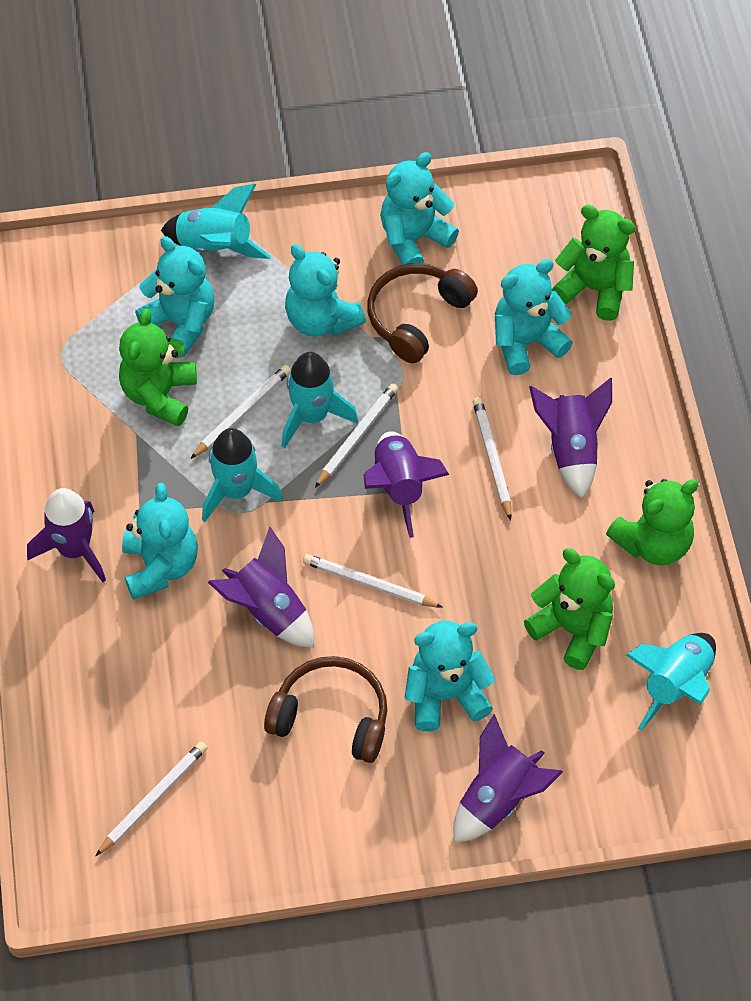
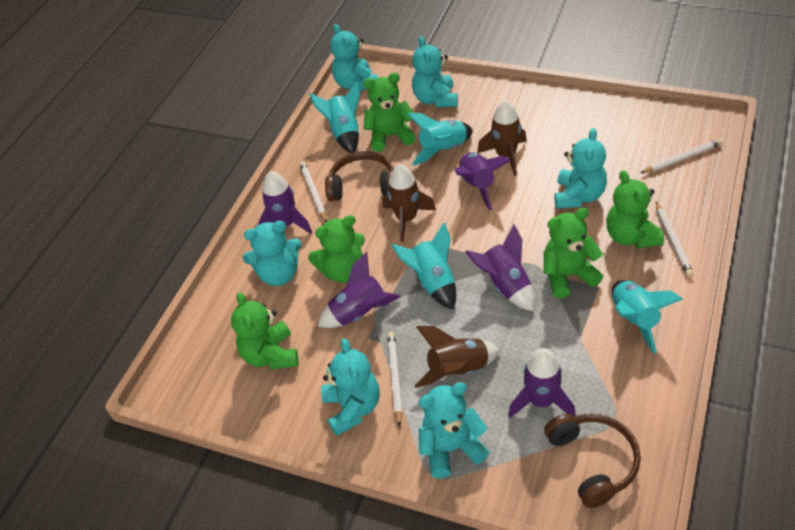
brown rocket: 0 -> 3
green teddy bear: 4 -> 5
white pencil: 5 -> 4

